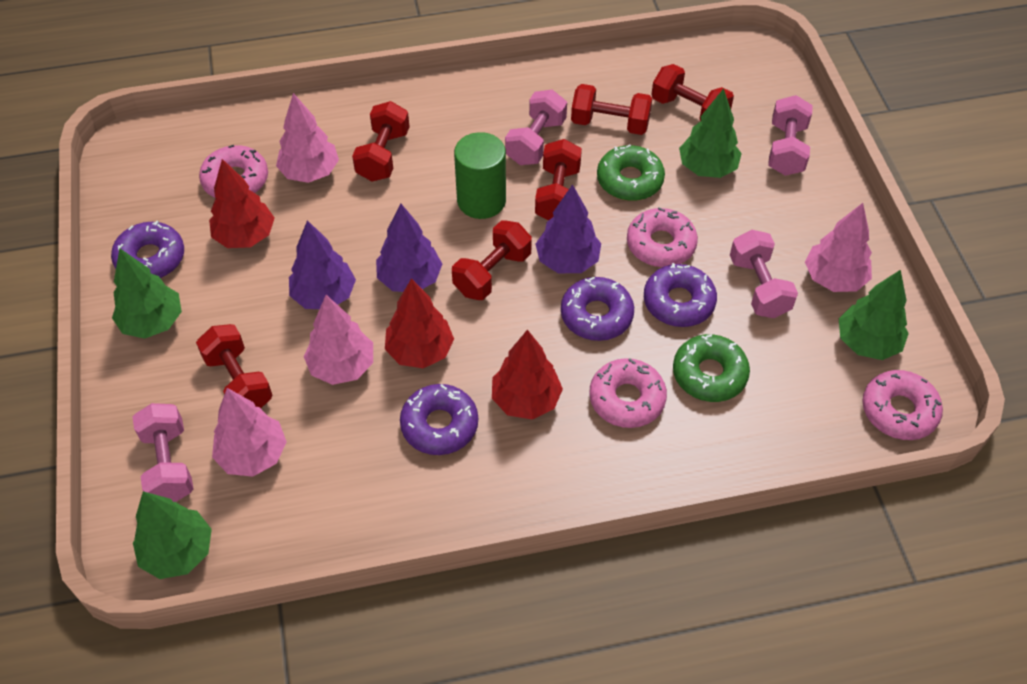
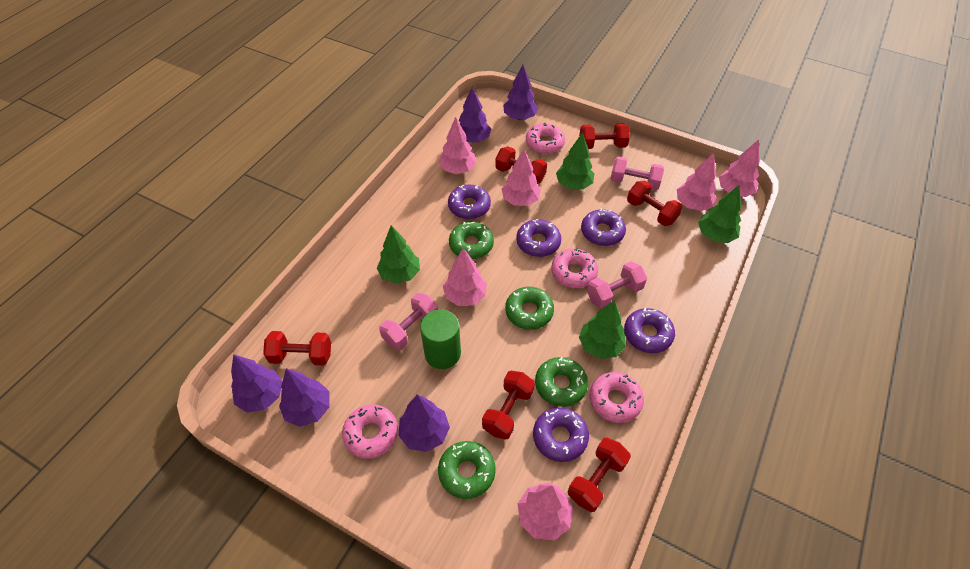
green donut: 2 -> 4
pink dumbbell: 4 -> 3
pink tree: 4 -> 6
purple donut: 4 -> 5
purple tree: 3 -> 5
red tree: 3 -> 0

